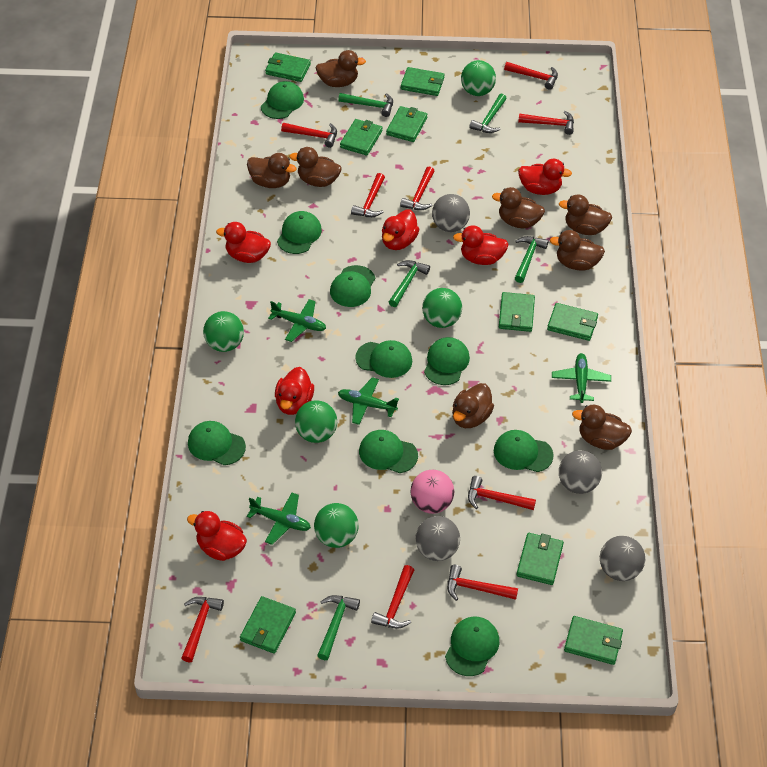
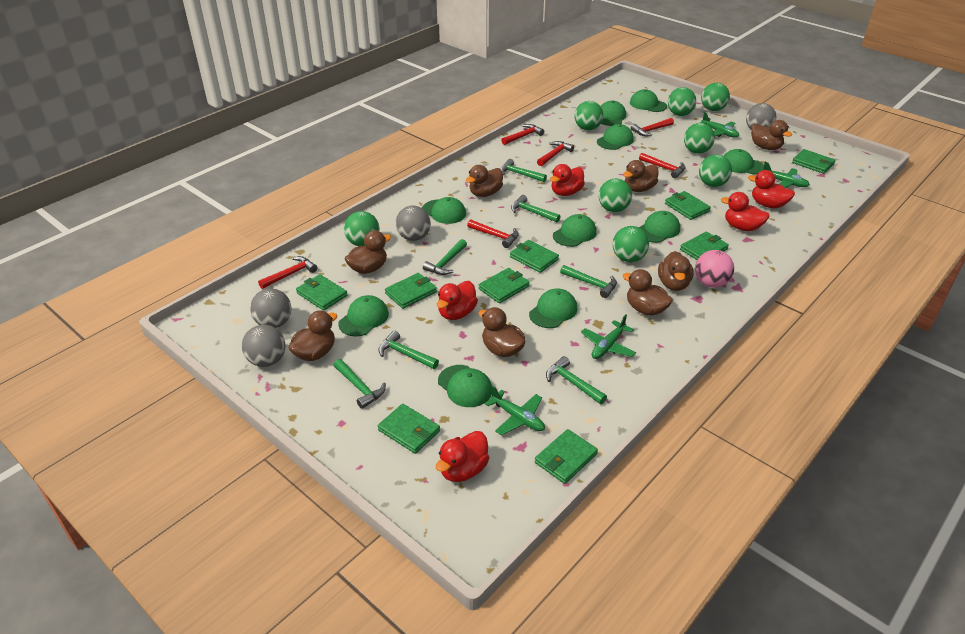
green ball: 5 -> 8
green cap: 9 -> 10
green hammer: 5 -> 7
red duck: 6 -> 5
red hammer: 9 -> 6

